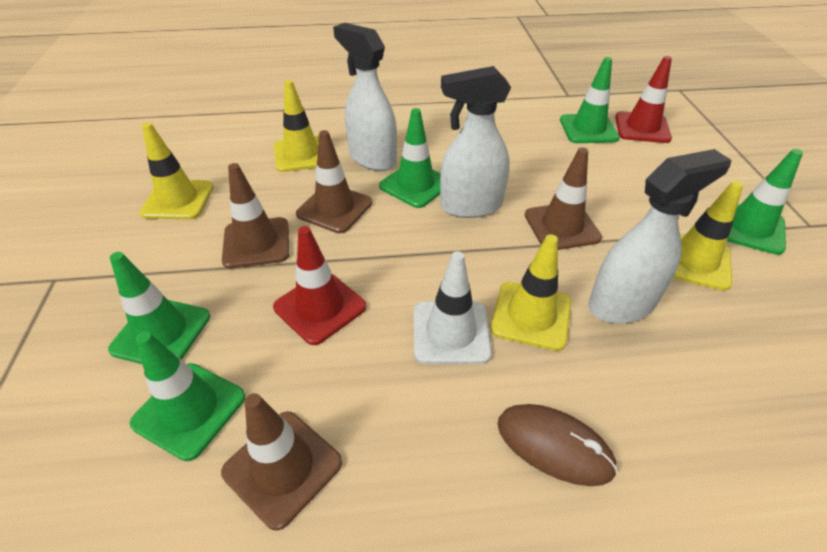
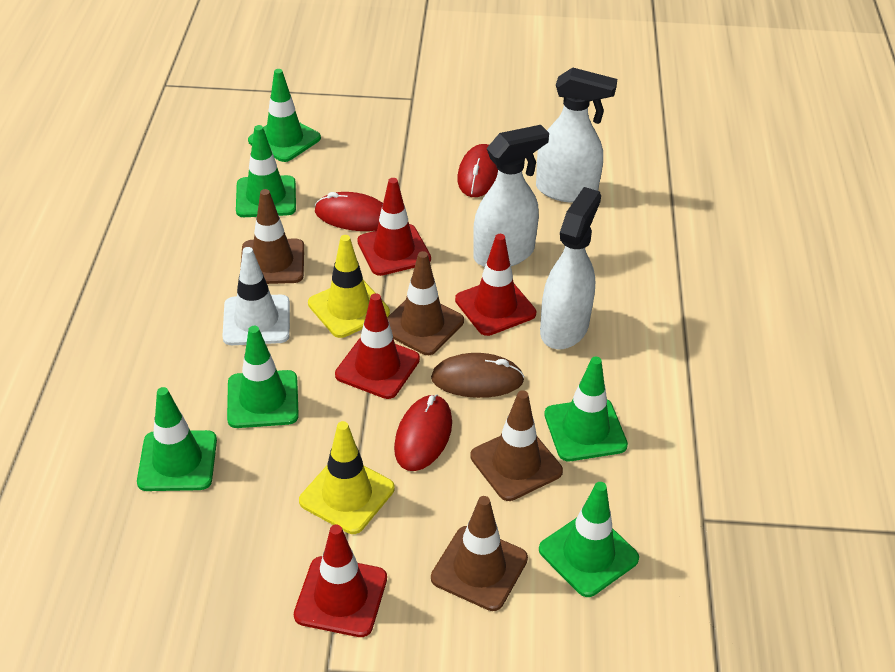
green traffic cone: 5 -> 6
red mouse: 0 -> 3
red traffic cone: 2 -> 4
yellow traffic cone: 4 -> 2

